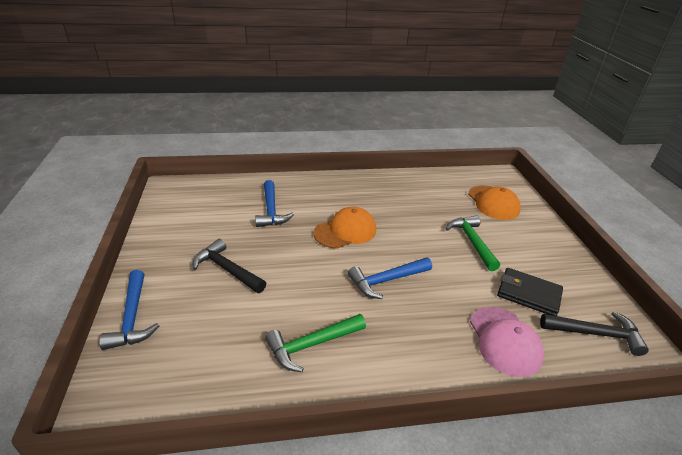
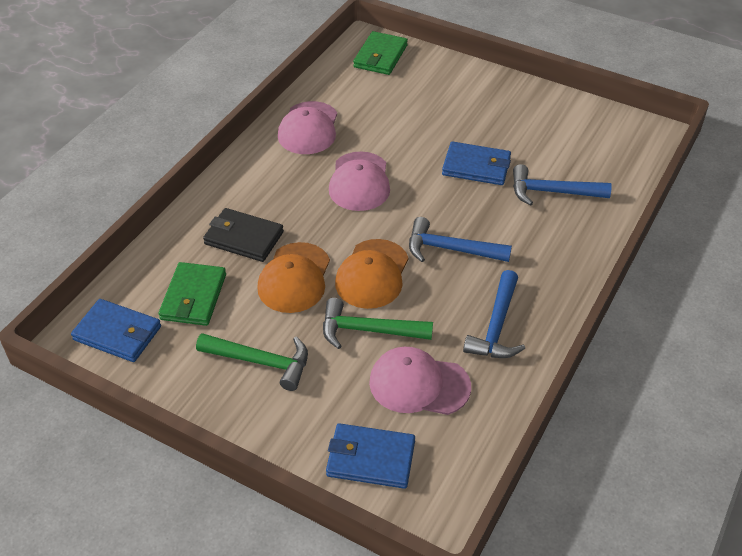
black hammer: 2 -> 0
blue wallet: 0 -> 3
green wallet: 0 -> 2
pink cap: 1 -> 3

